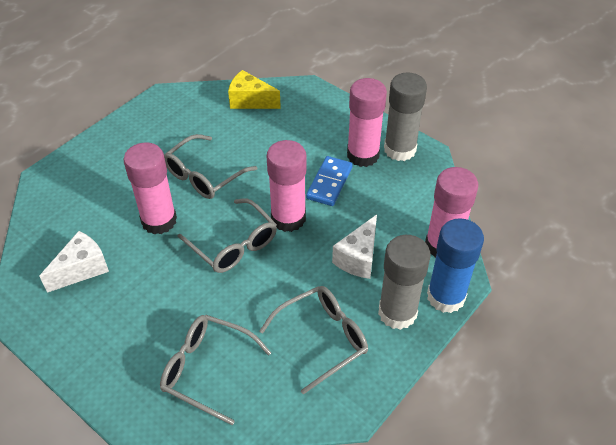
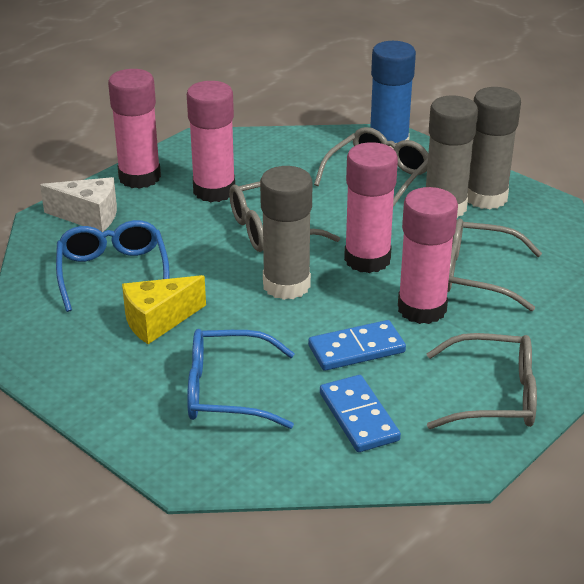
blue domino: 1 -> 2
blue glasses: 0 -> 2
grey glue stick: 2 -> 3
white cheese: 2 -> 1

